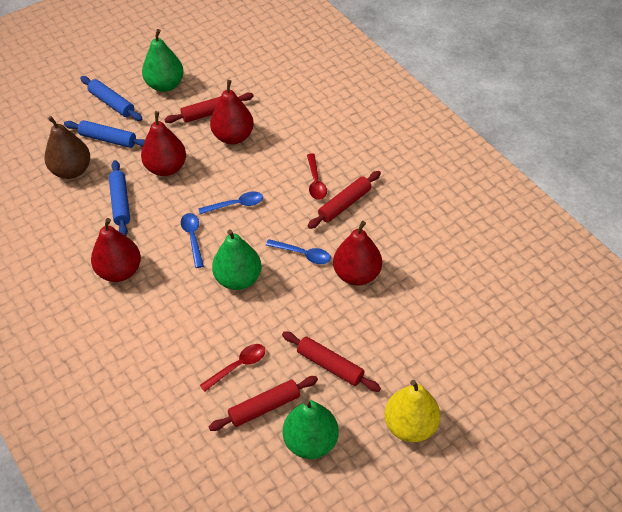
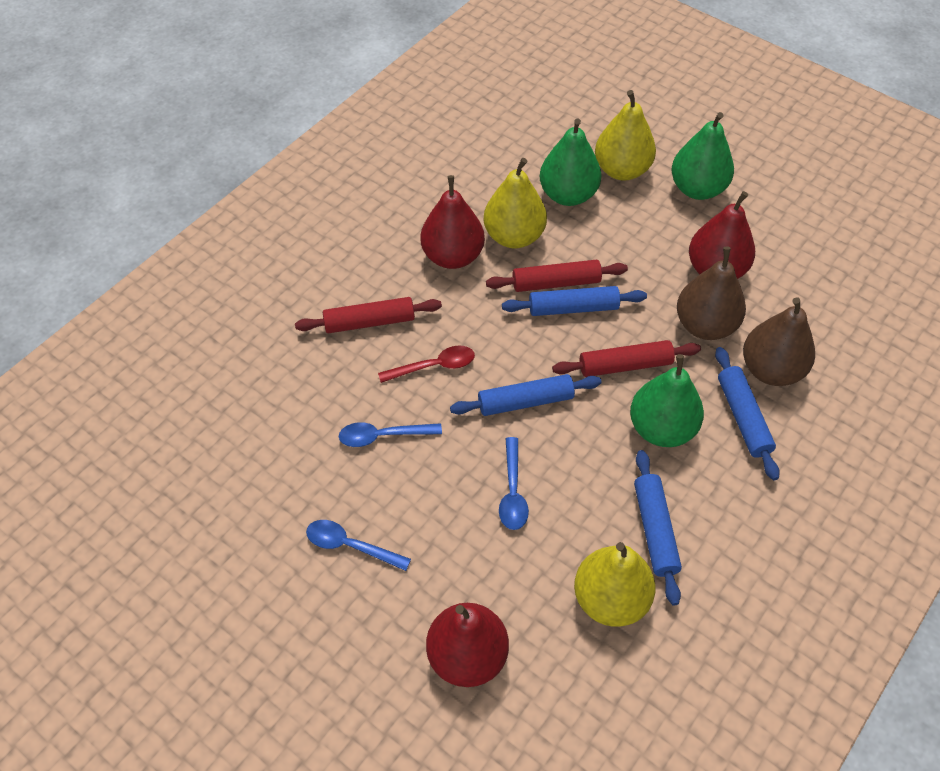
blue rolling pin: 3 -> 4
brown pear: 1 -> 2
red pear: 4 -> 3
red rolling pin: 4 -> 3
red spoon: 2 -> 1
yellow pear: 1 -> 3

